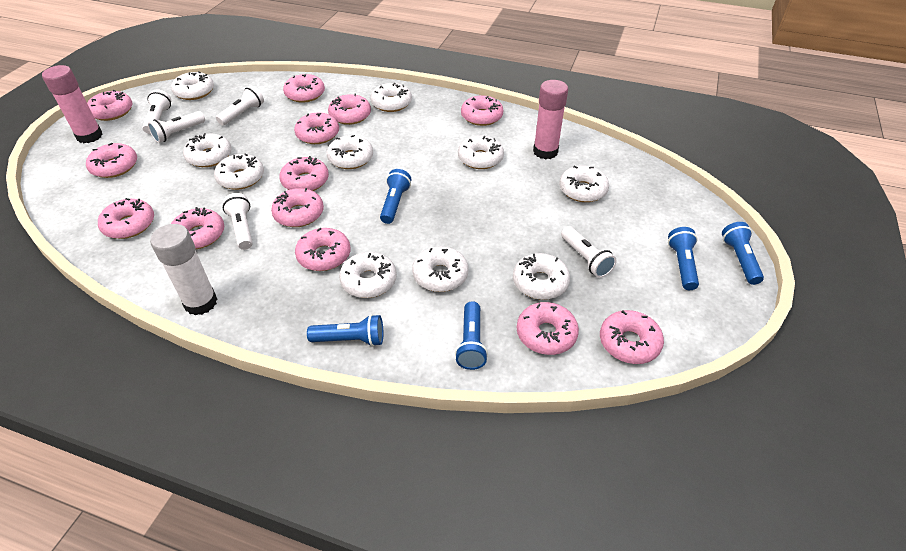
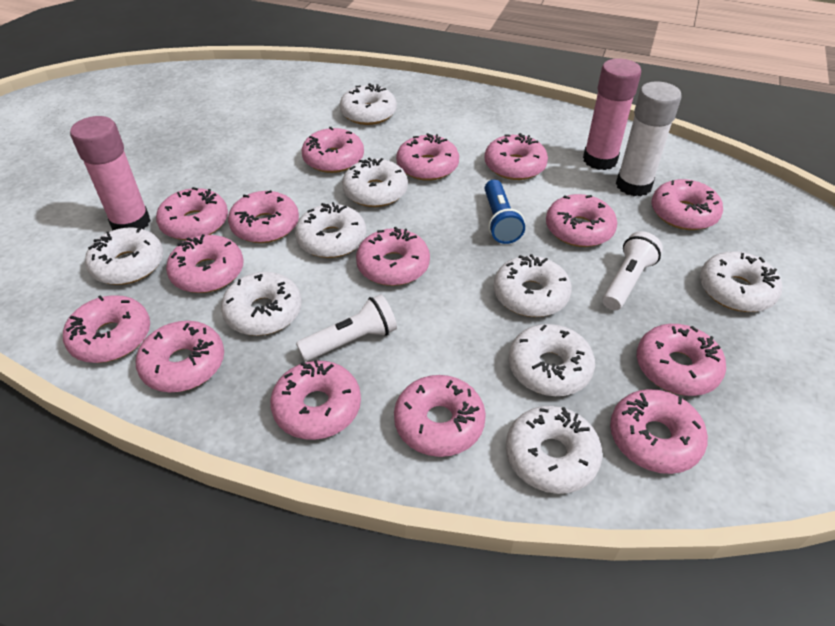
blue flashlight: 5 -> 1
pink donut: 13 -> 15
white donut: 10 -> 9
white flashlight: 5 -> 2

